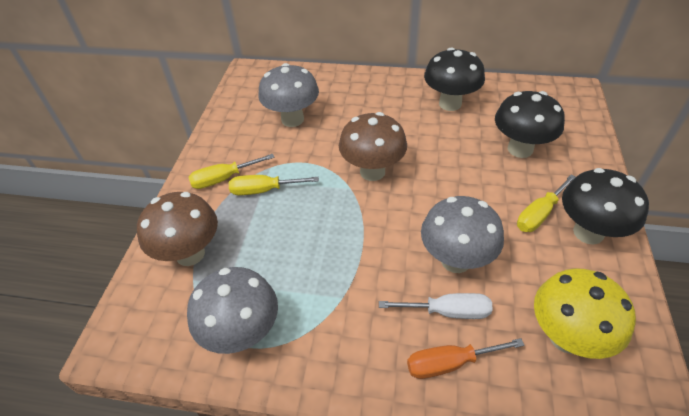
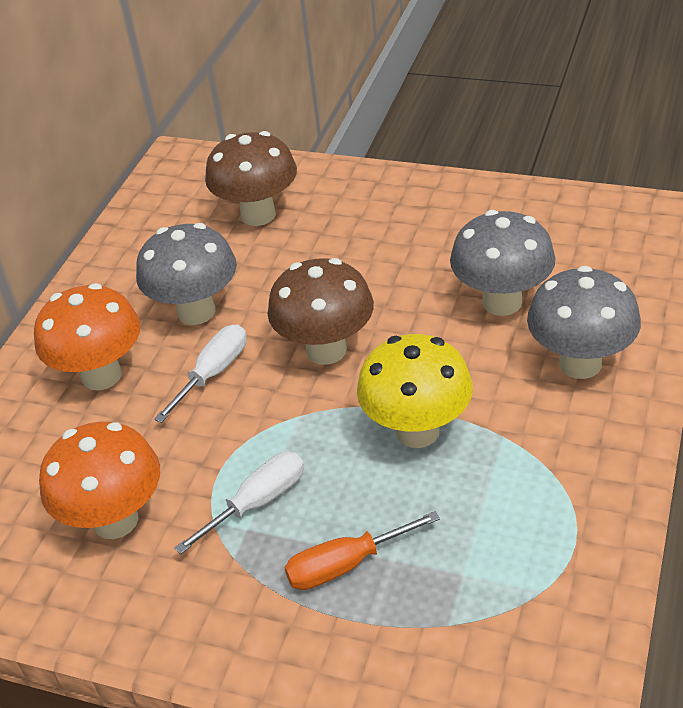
black mushroom: 3 -> 0
orange mushroom: 0 -> 2
white screwdriver: 1 -> 2
yellow screwdriver: 3 -> 0

